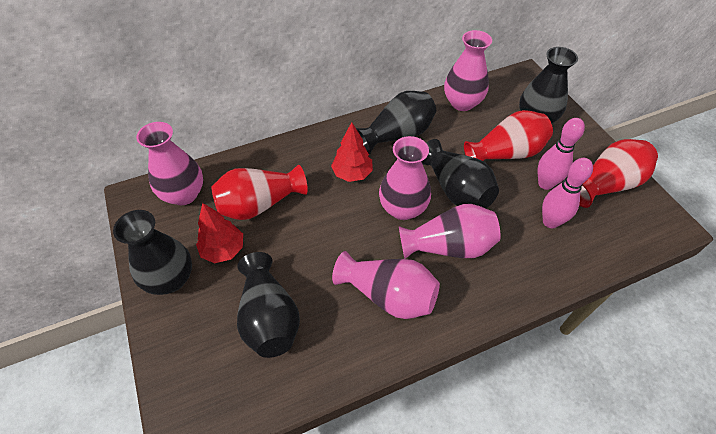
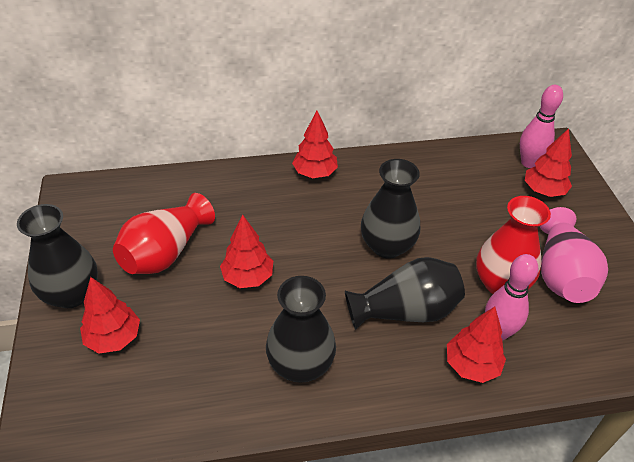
black vase: 5 -> 4
pink vase: 5 -> 1
red tree: 2 -> 5
red vase: 3 -> 2

